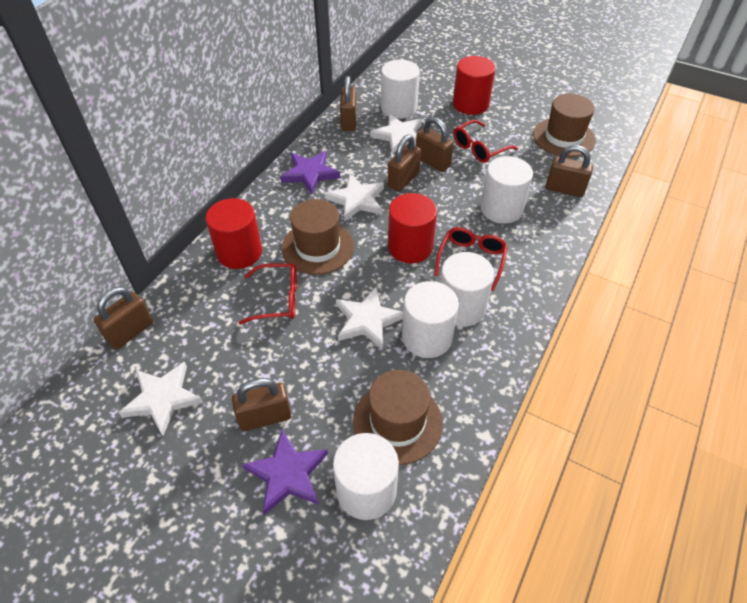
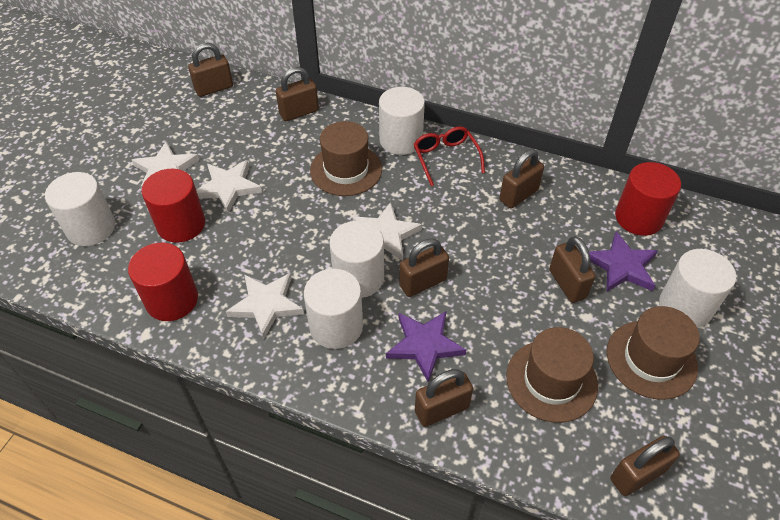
brown padlock: 6 -> 7
red glasses: 3 -> 1

